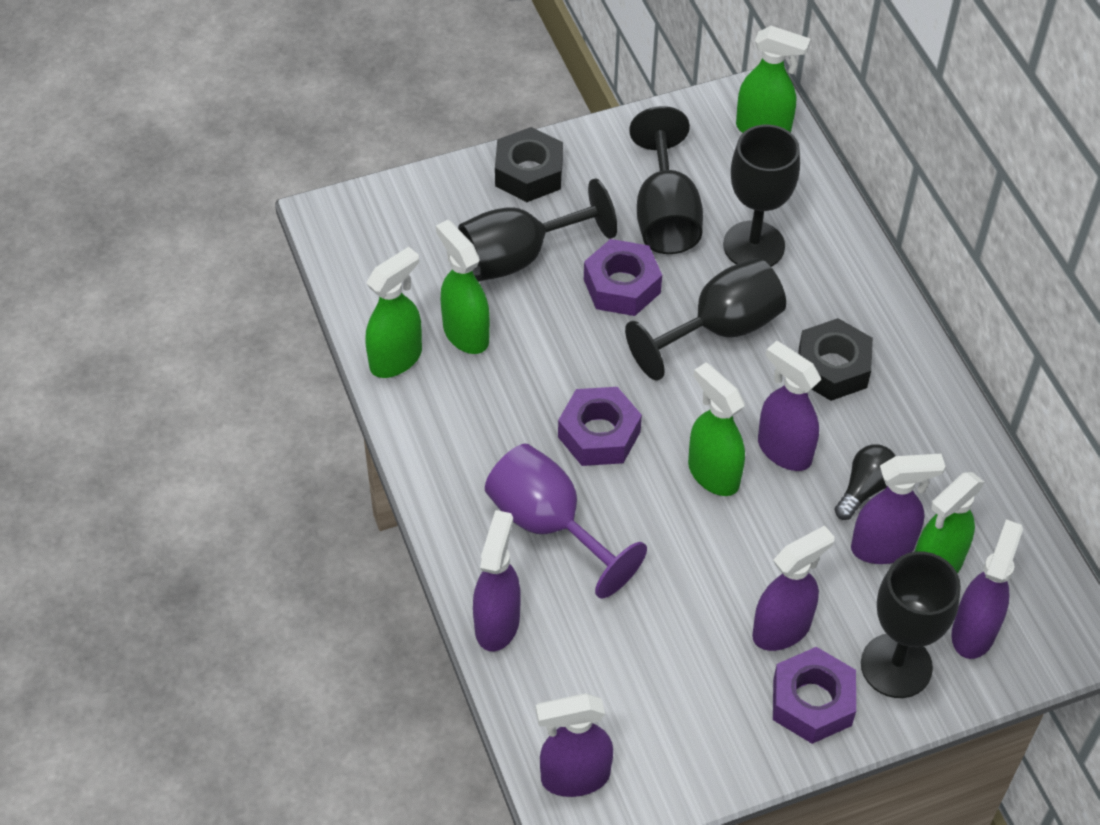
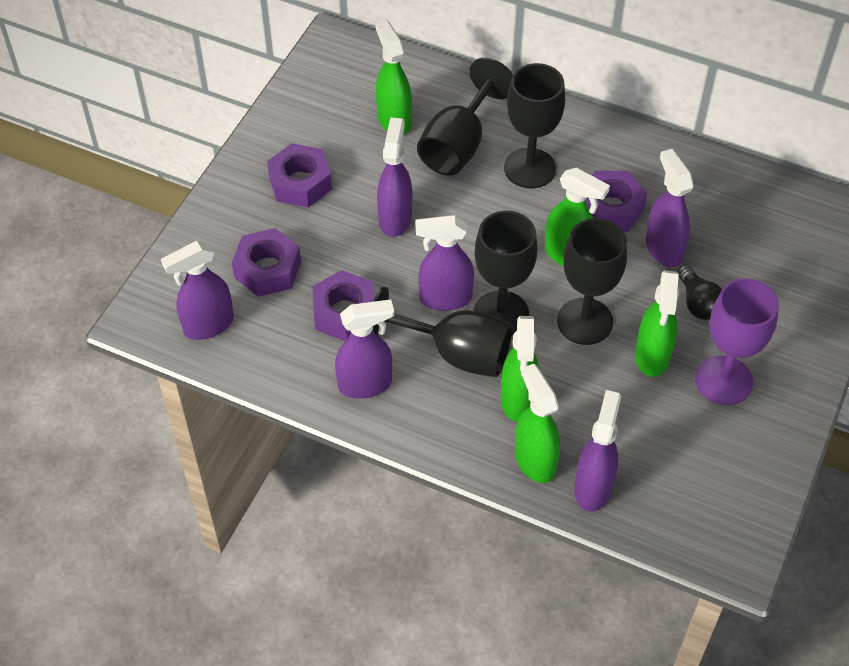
black nut: 2 -> 0
purple nut: 3 -> 4

